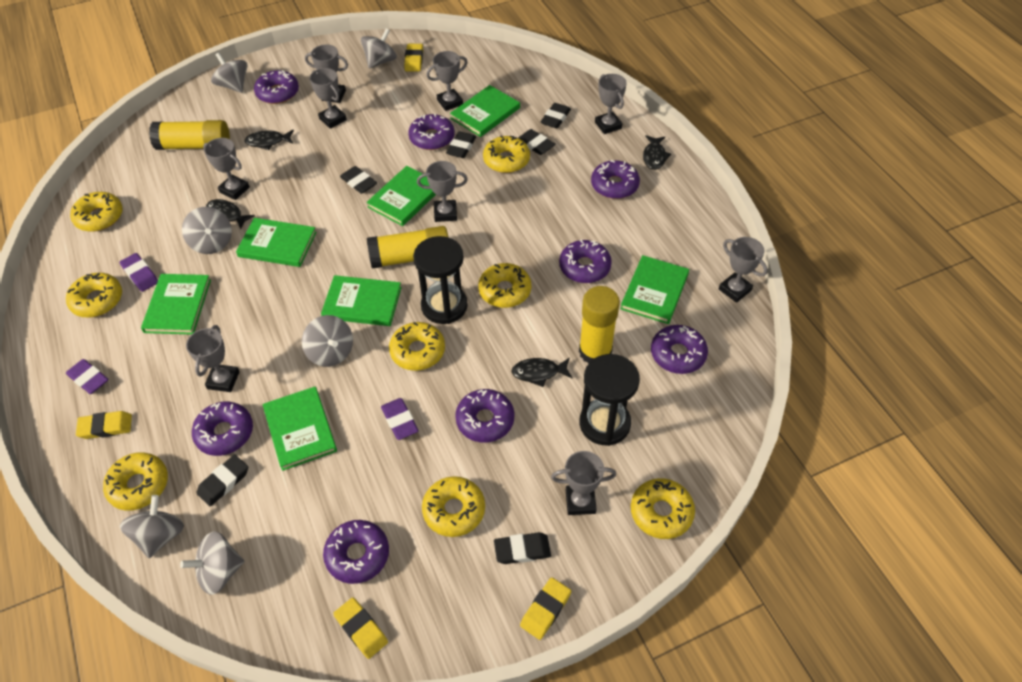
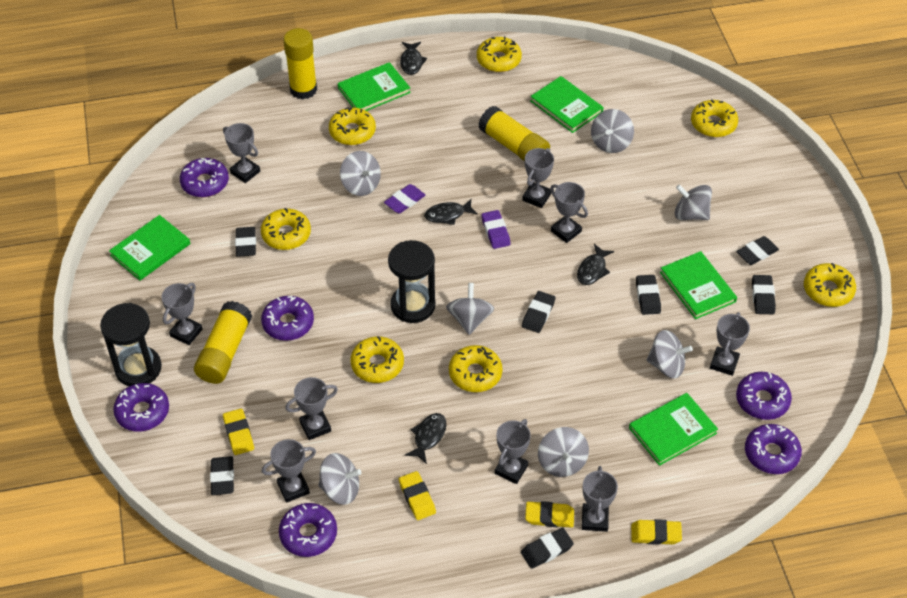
black eraser: 6 -> 7
green book: 7 -> 5
grey spinning top: 6 -> 7
purple donut: 8 -> 6
purple eraser: 3 -> 2
yellow donut: 8 -> 7

